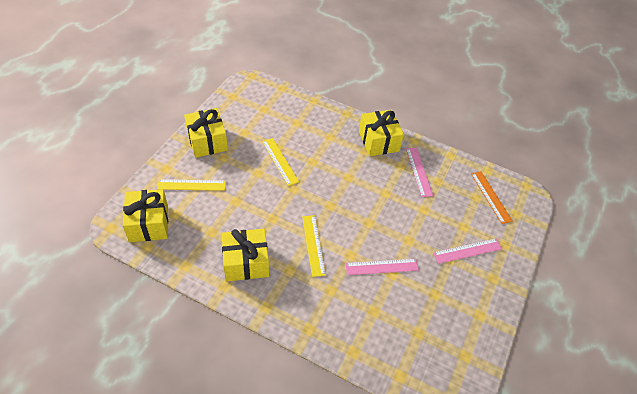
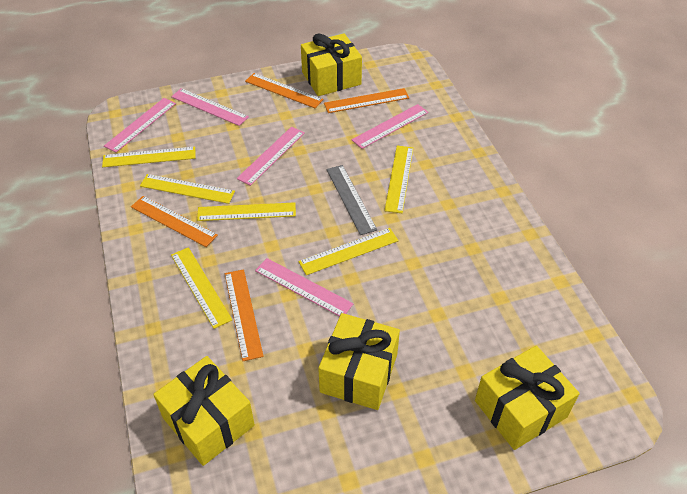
grey ruler: 0 -> 1
orange ruler: 1 -> 4
pink ruler: 3 -> 5
yellow ruler: 3 -> 6

